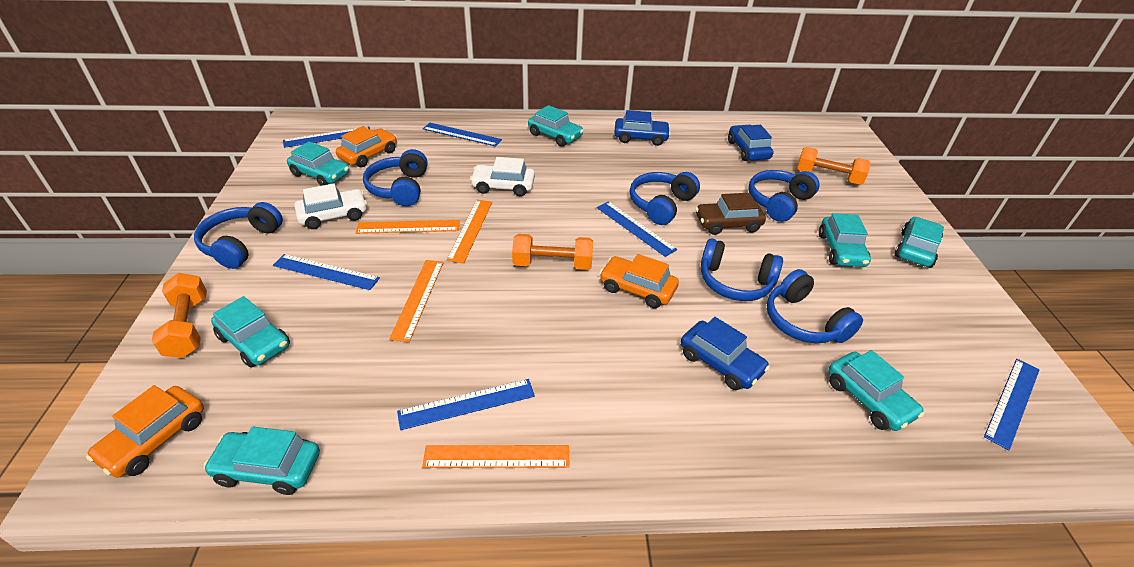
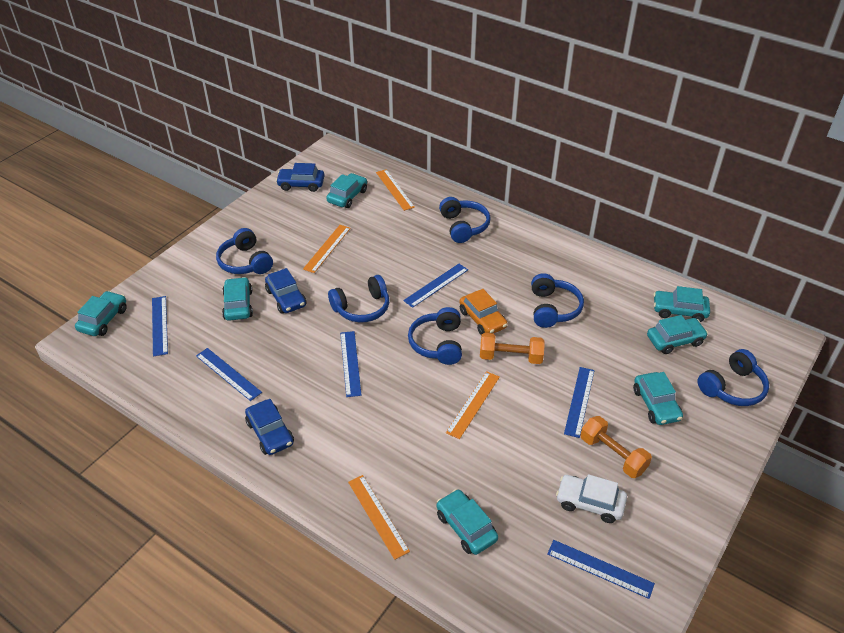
brown car: 1 -> 0
orange car: 3 -> 1
orange dumbbell: 3 -> 2
white car: 2 -> 1

